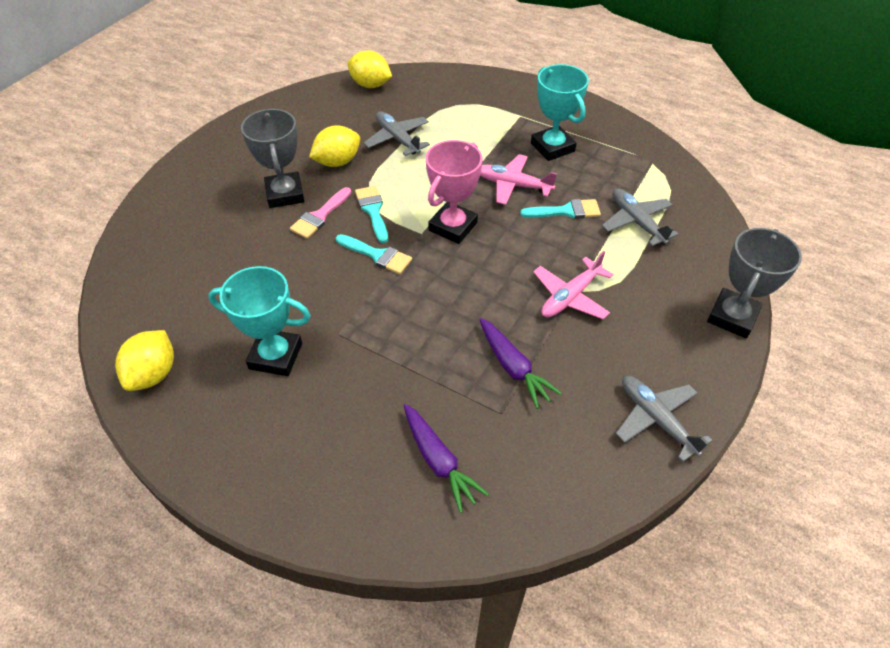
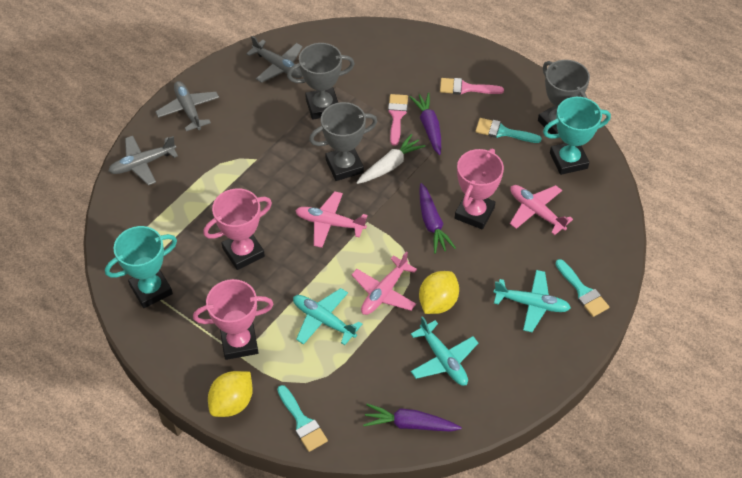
grey trophy: 2 -> 3
pink brush: 1 -> 2
pink plane: 2 -> 3
pink trophy: 1 -> 3
purple carrot: 2 -> 3
turquoise plane: 0 -> 3
white carrot: 0 -> 1
yellow lemon: 3 -> 2

